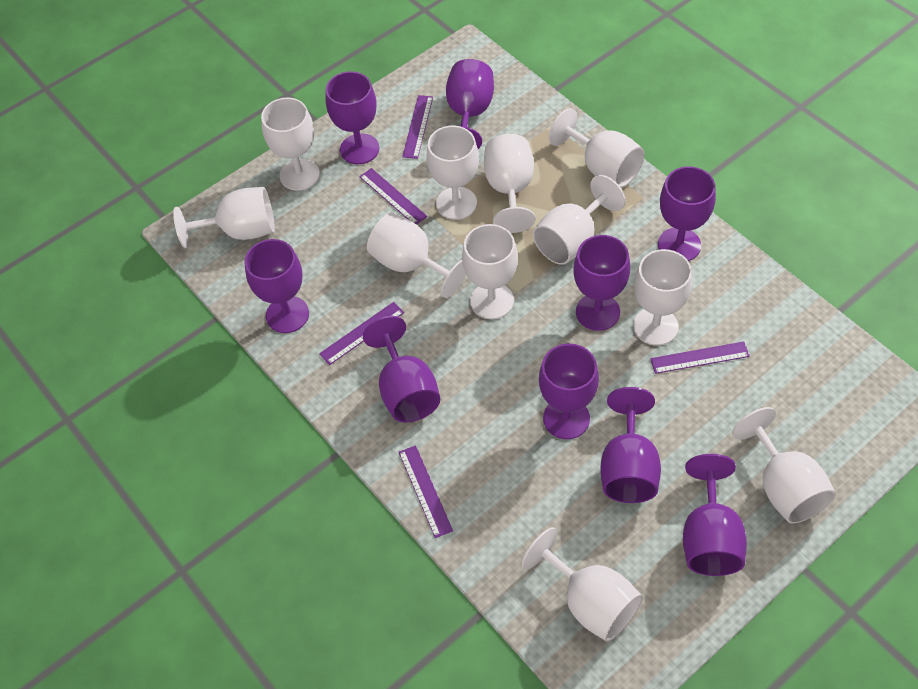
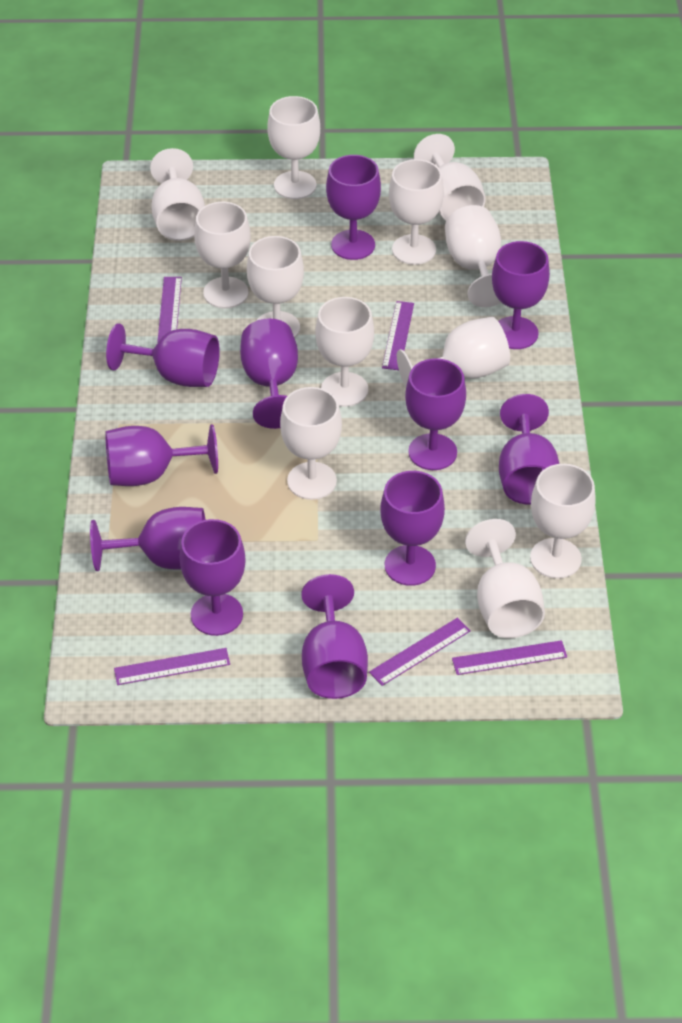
purple goblet: 9 -> 11
white goblet: 11 -> 12

